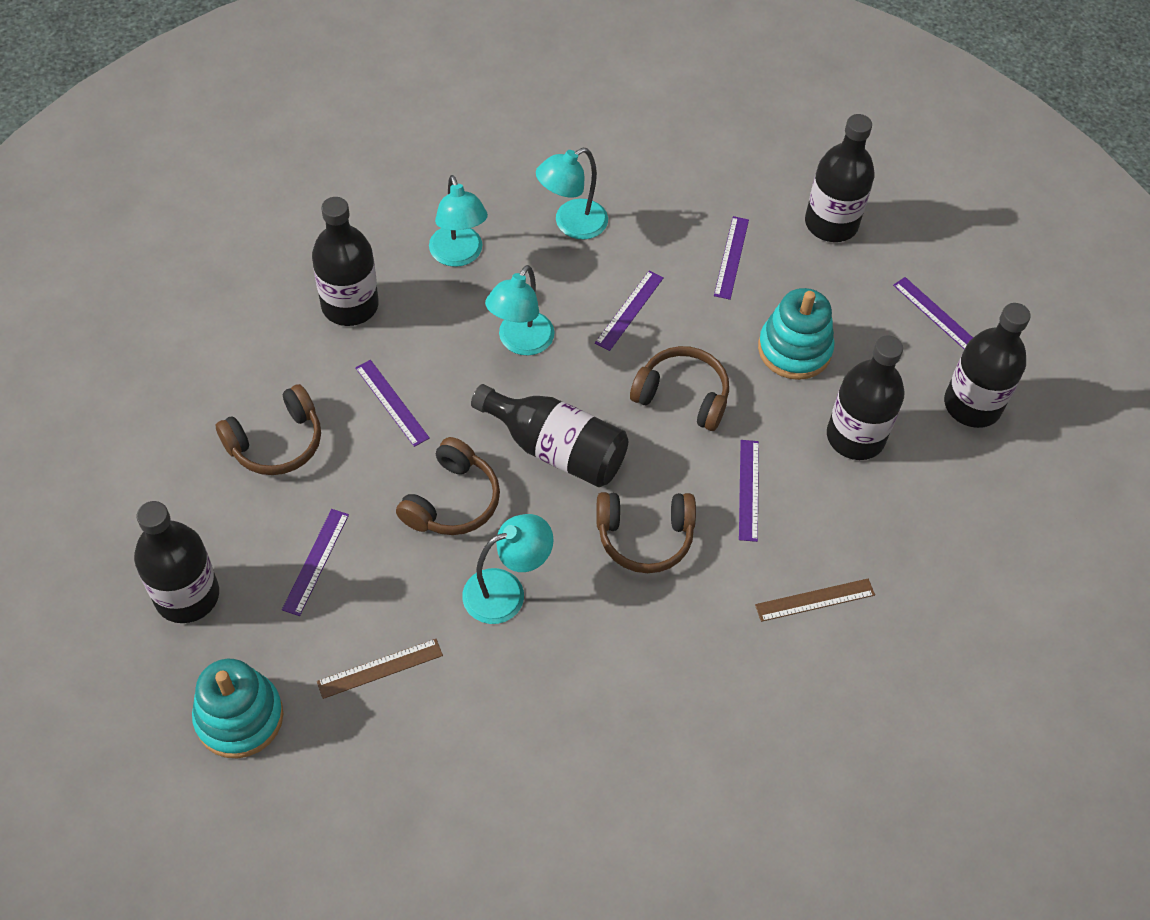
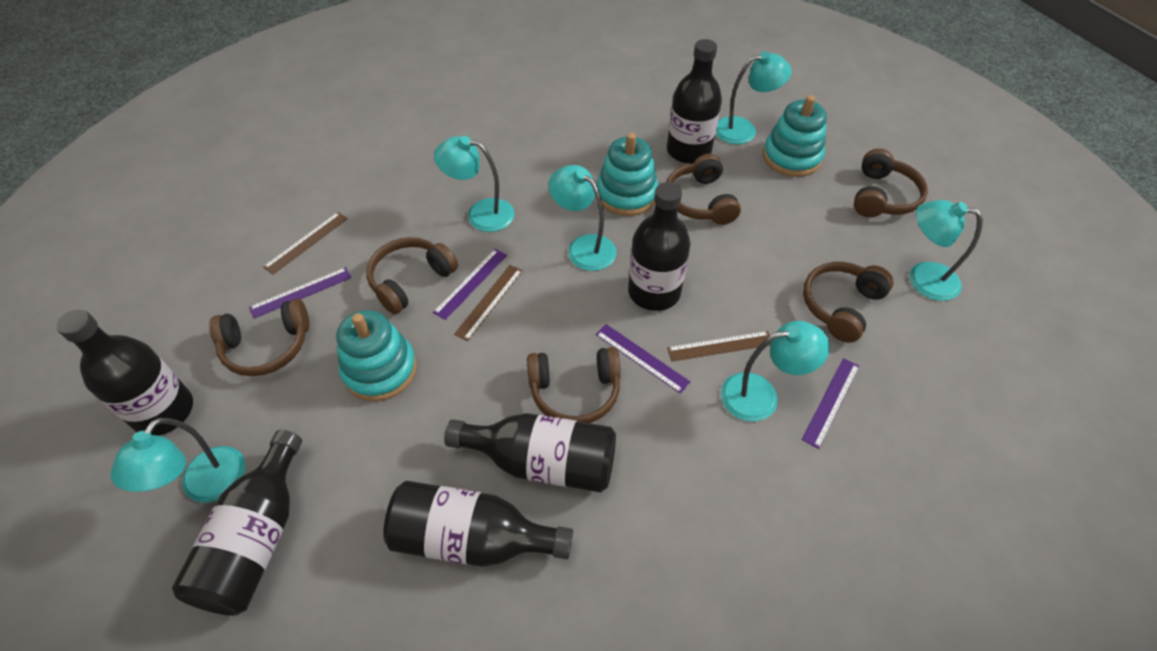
brown headphones: 4 -> 6
brown ruler: 2 -> 3
purple ruler: 6 -> 4
turquoise lamp: 4 -> 6
turquoise stacking toy: 2 -> 3

